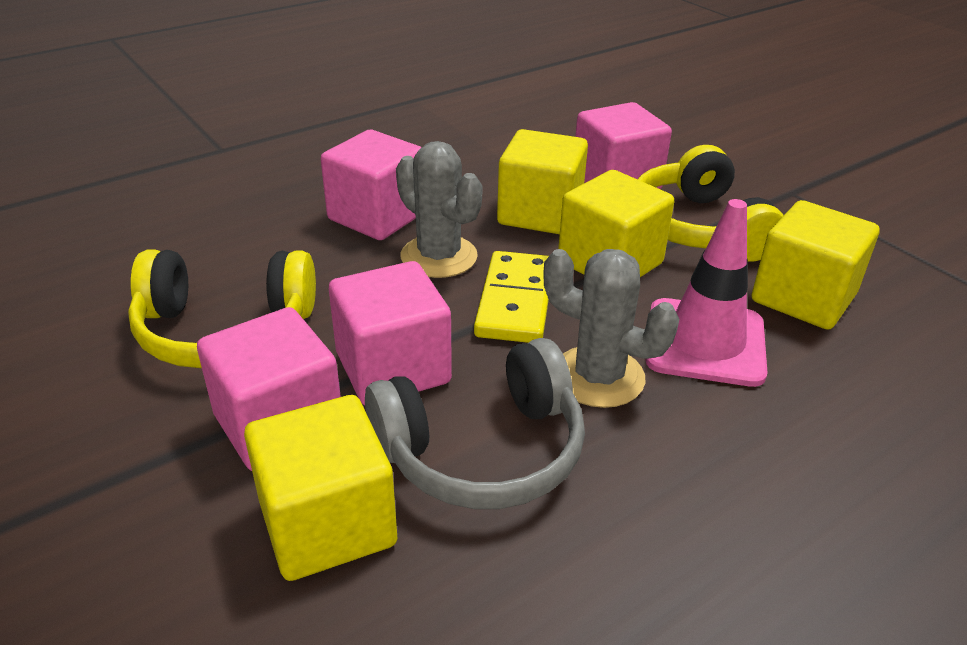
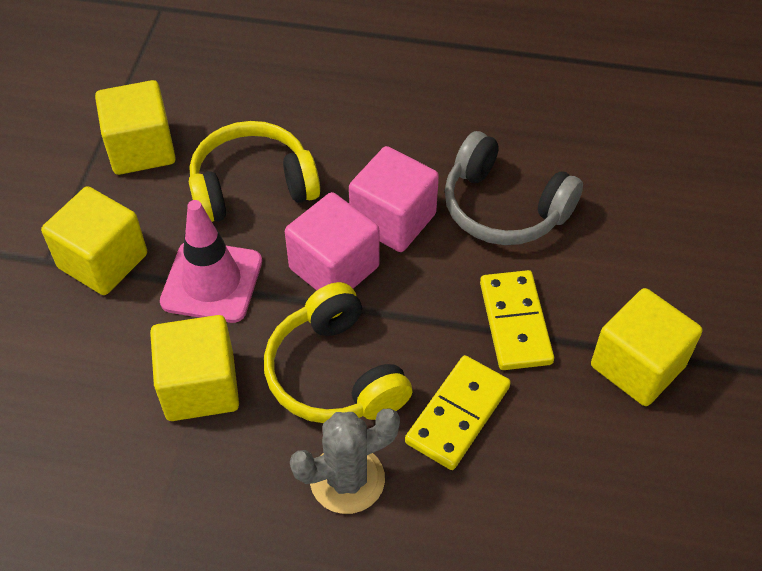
grey cactus: 2 -> 1
pink cube: 4 -> 2
yellow domino: 1 -> 2

